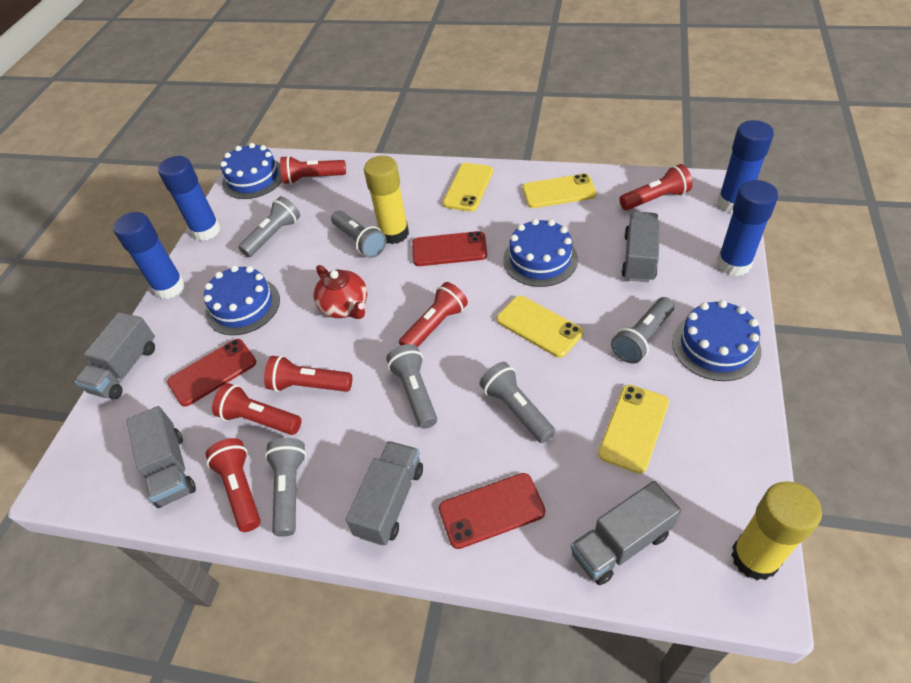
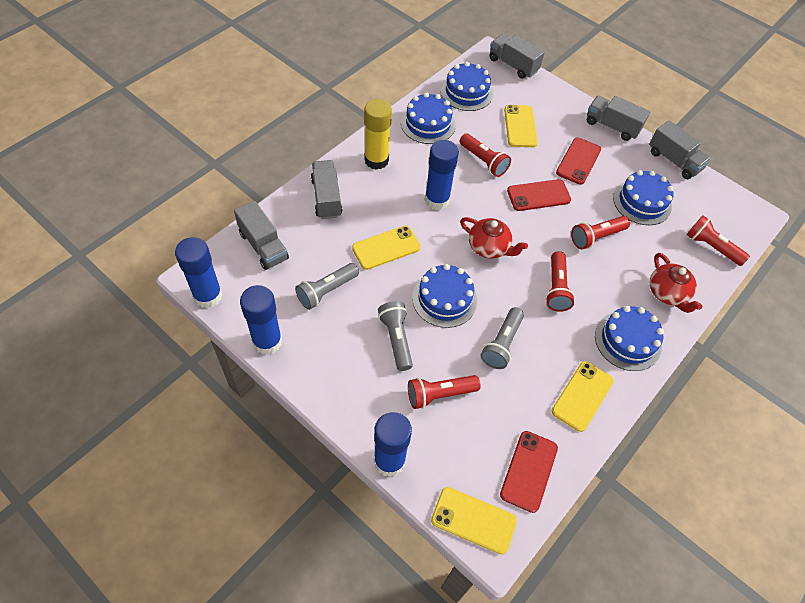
blue cake: 4 -> 5
grey flashlight: 6 -> 3
red flashlight: 6 -> 5
red teapot: 1 -> 2
yellow glue stick: 2 -> 1

